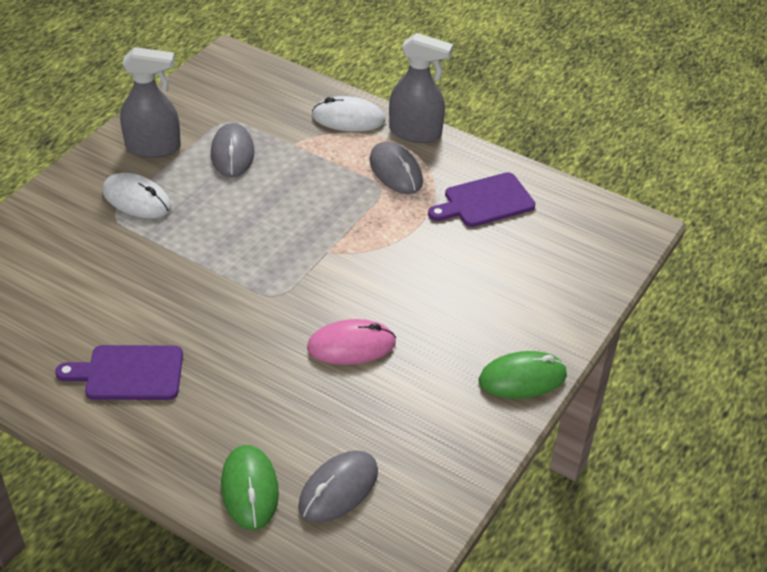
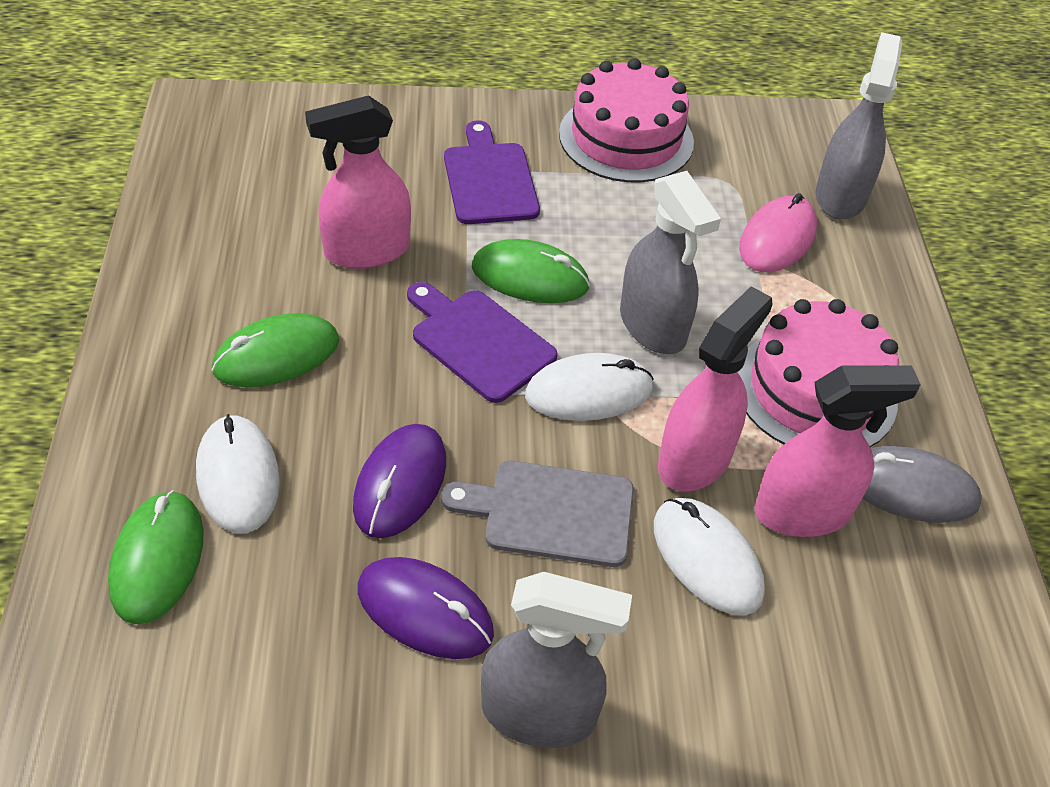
green mouse: 2 -> 3
grey cutting board: 0 -> 1
grey mouse: 3 -> 1
grey spray bottle: 2 -> 3
pink cake: 0 -> 2
pink spray bottle: 0 -> 3
purple mouse: 0 -> 2
white mouse: 2 -> 3

